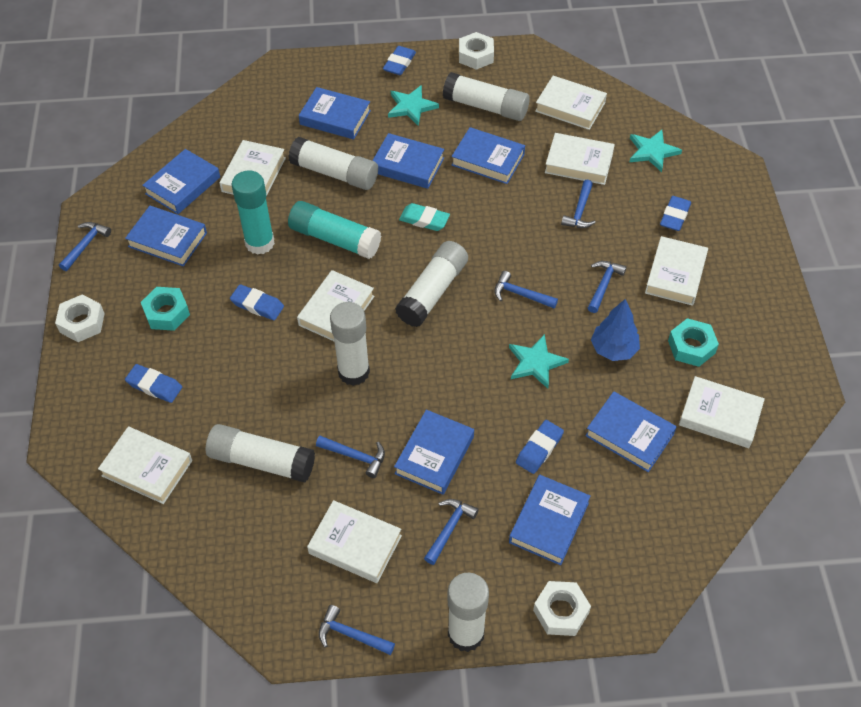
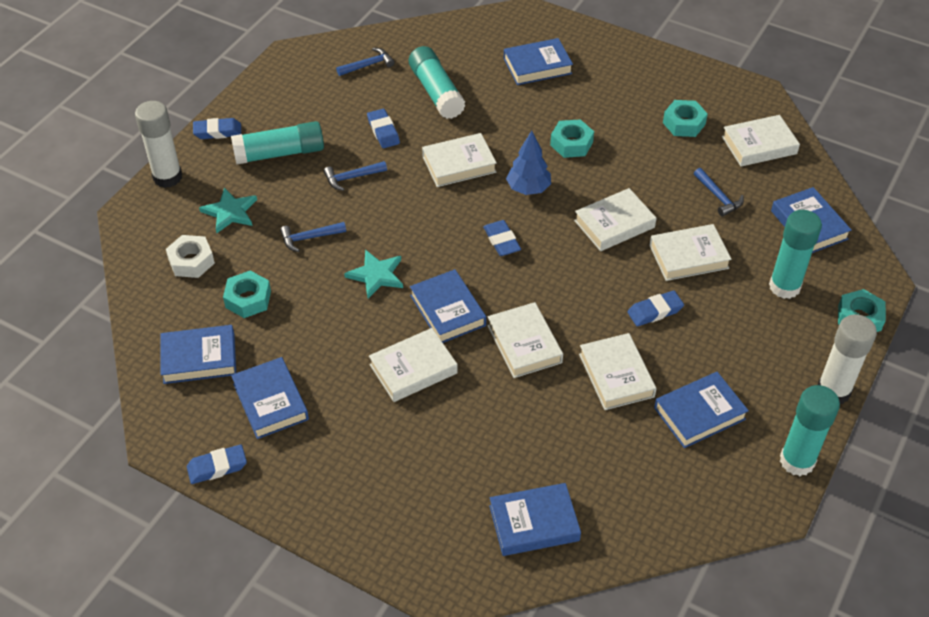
blue book: 8 -> 7
blue hammer: 7 -> 4
turquoise eraser: 1 -> 0
turquoise glue stick: 2 -> 4
turquoise nut: 2 -> 4
turquoise star: 3 -> 2
white book: 8 -> 7
white glue stick: 6 -> 2
white nut: 3 -> 1

